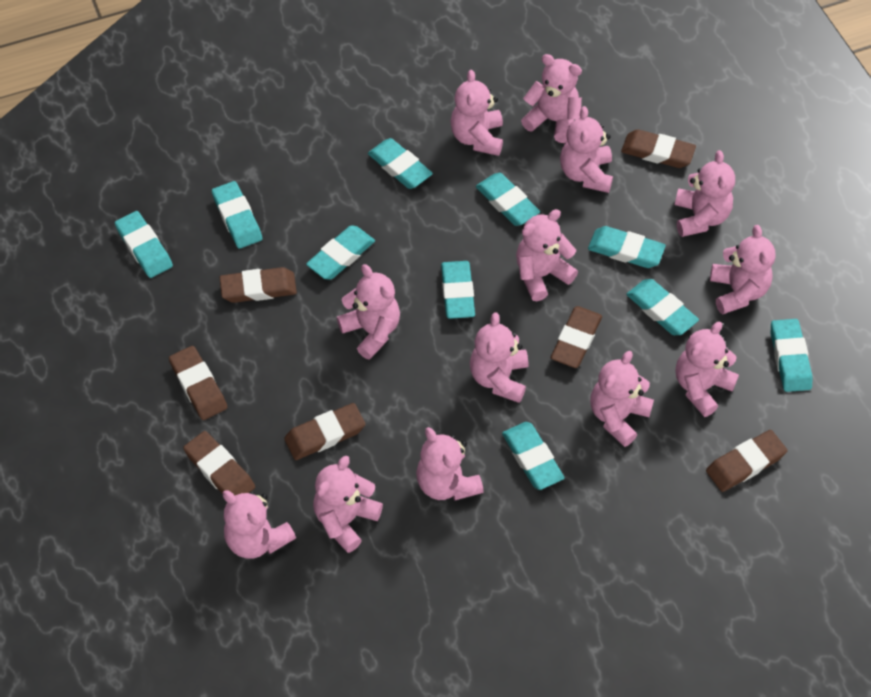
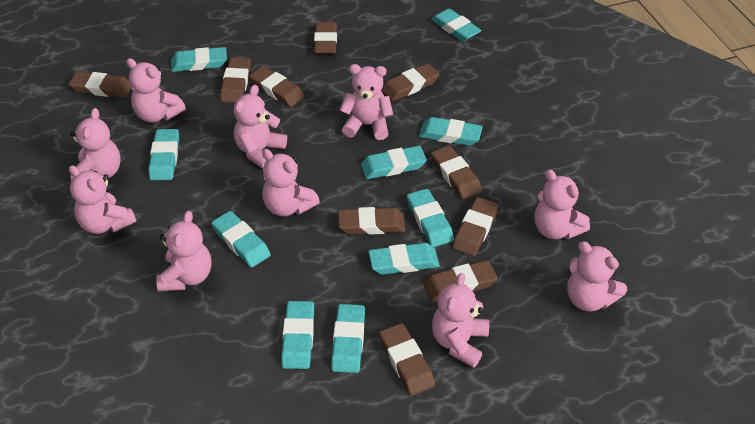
brown eraser: 7 -> 10
pink teddy bear: 13 -> 10

